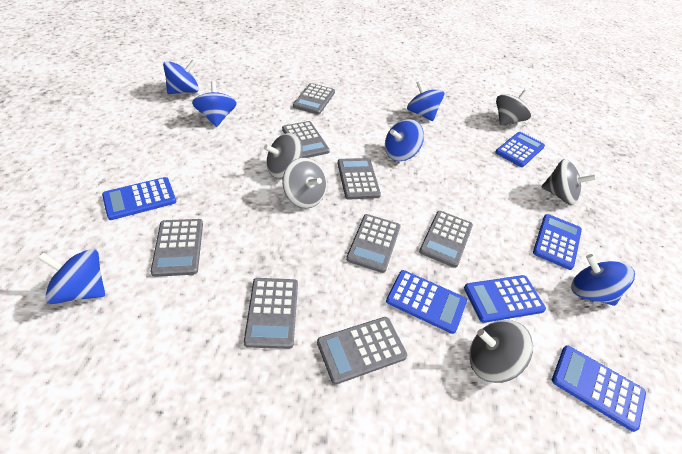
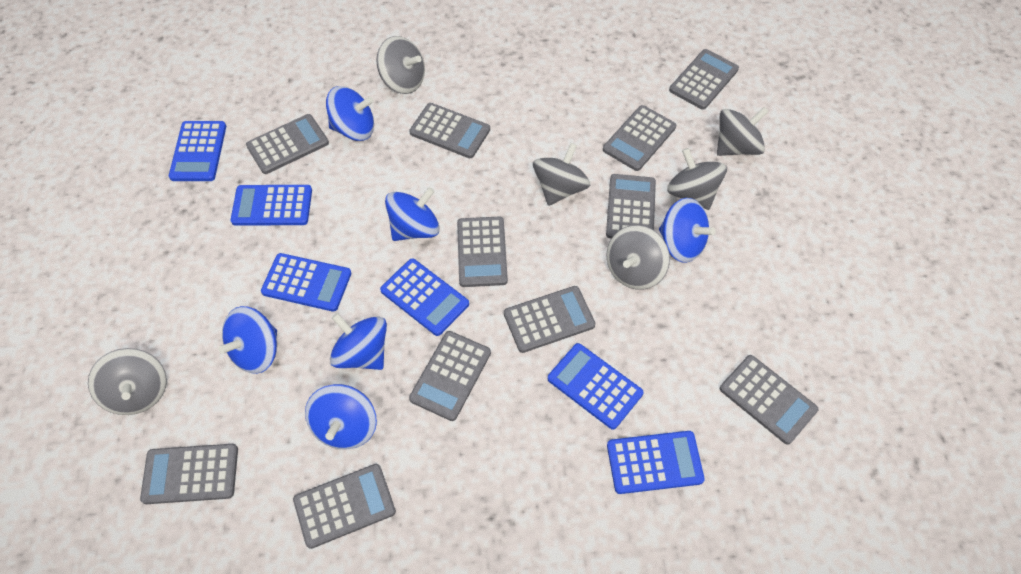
grey calculator: 8 -> 11
grey spinning top: 5 -> 6

